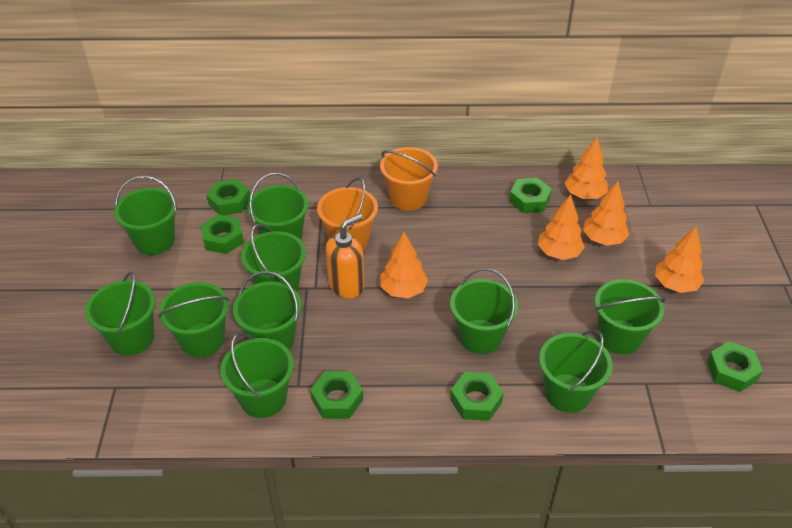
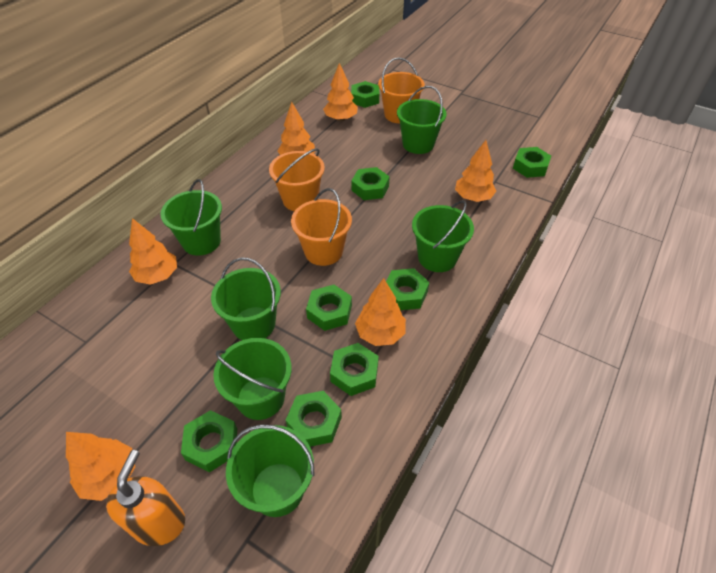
green bucket: 10 -> 6
green nut: 6 -> 8
orange bucket: 2 -> 3
orange tree: 5 -> 6

